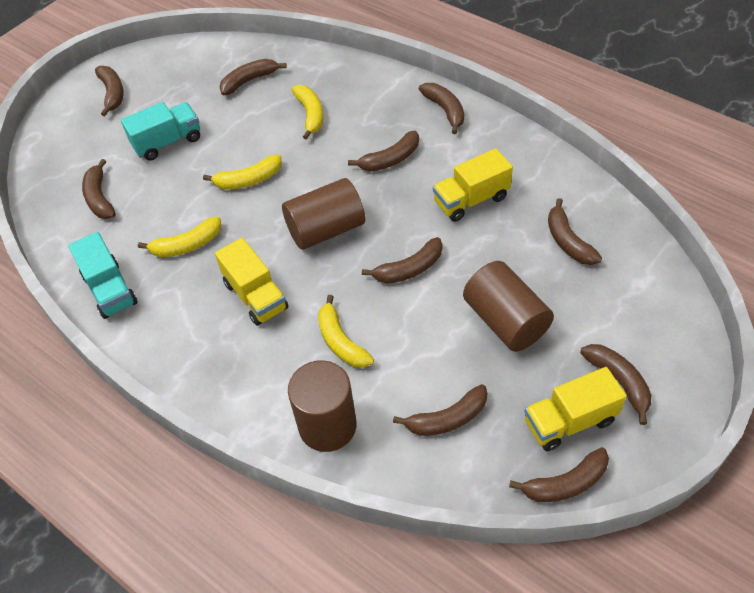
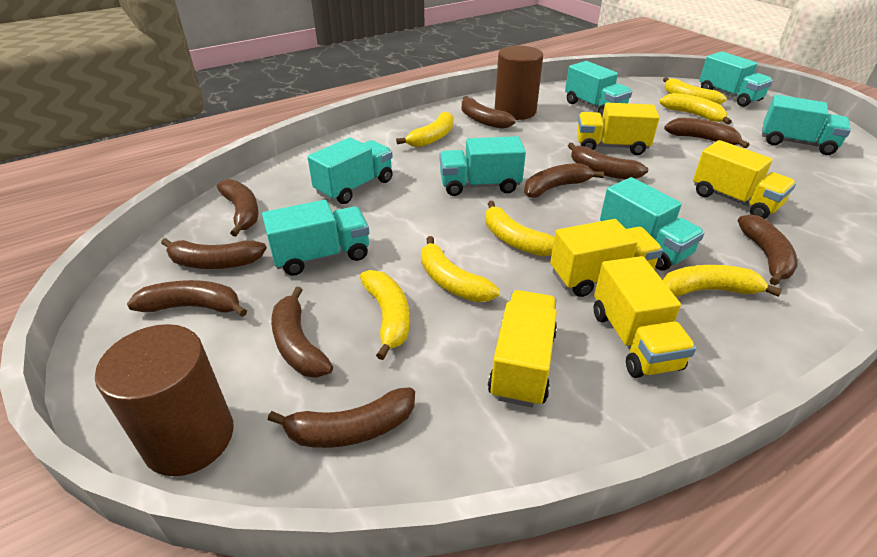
brown cylinder: 3 -> 2
turquoise truck: 2 -> 7
yellow banana: 4 -> 7
yellow truck: 3 -> 5

